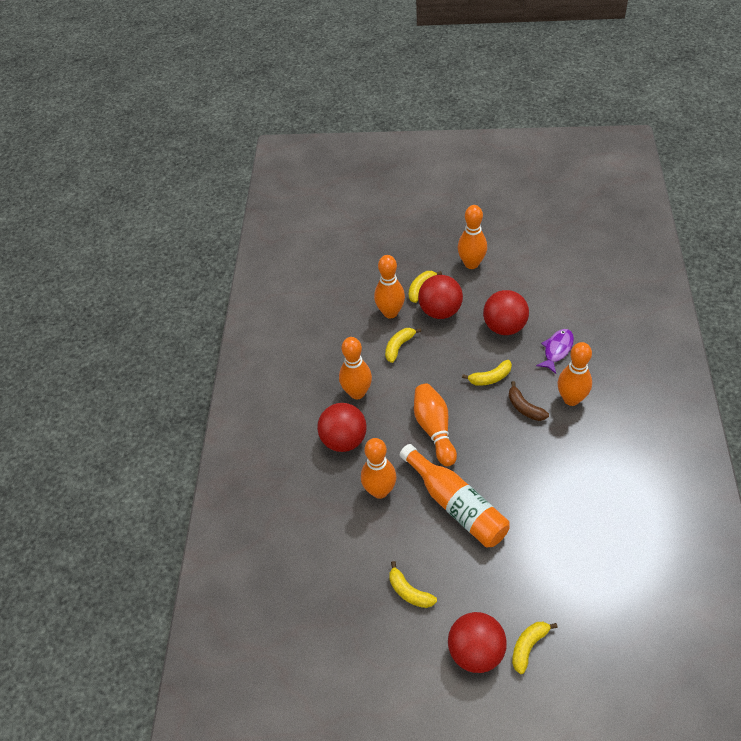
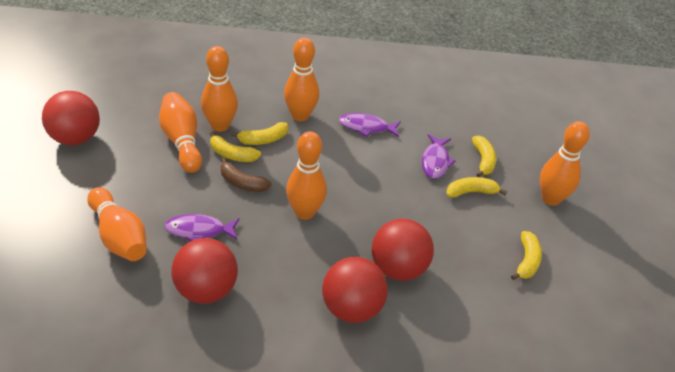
orange bottle: 1 -> 0
purple fish: 1 -> 3

